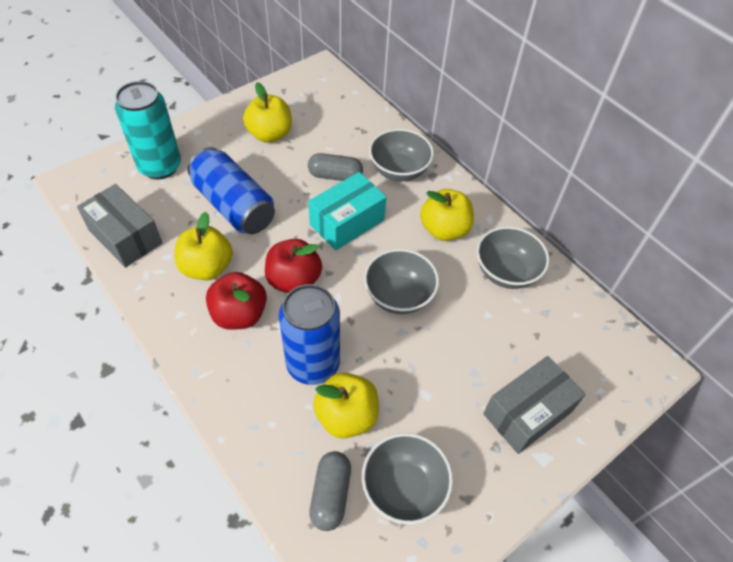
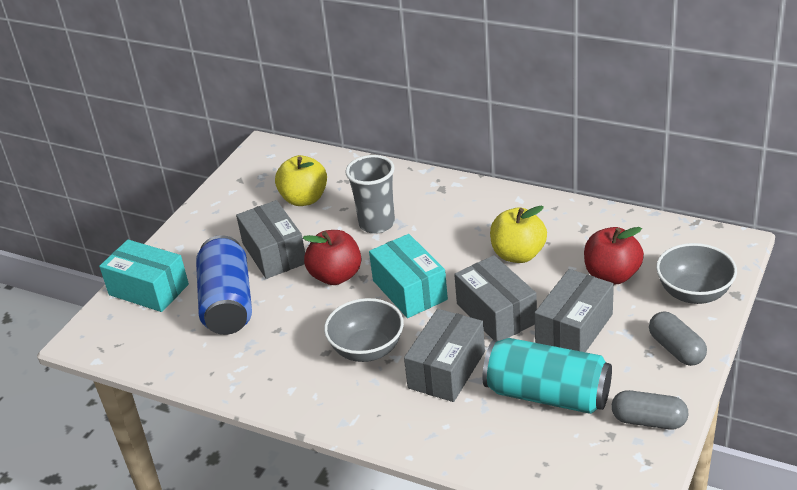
blue can: 2 -> 1
grey bowl: 4 -> 2
grey box: 2 -> 4
grey cup: 0 -> 1
turquoise box: 1 -> 2
yellow apple: 4 -> 2

